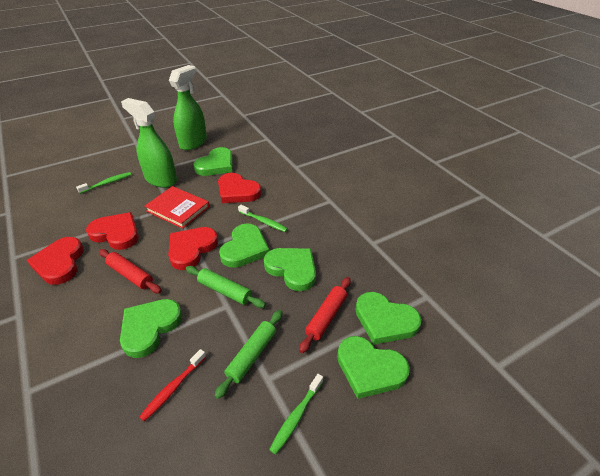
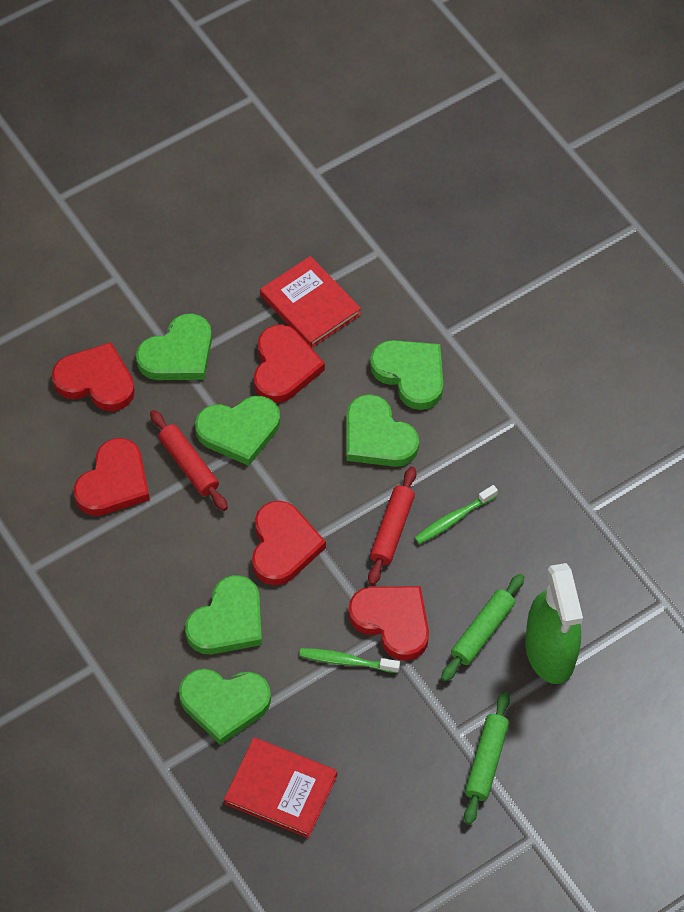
green spray bottle: 2 -> 1
green toothbrush: 3 -> 2
red book: 1 -> 2
red heart: 4 -> 5
red toothbrush: 1 -> 0

